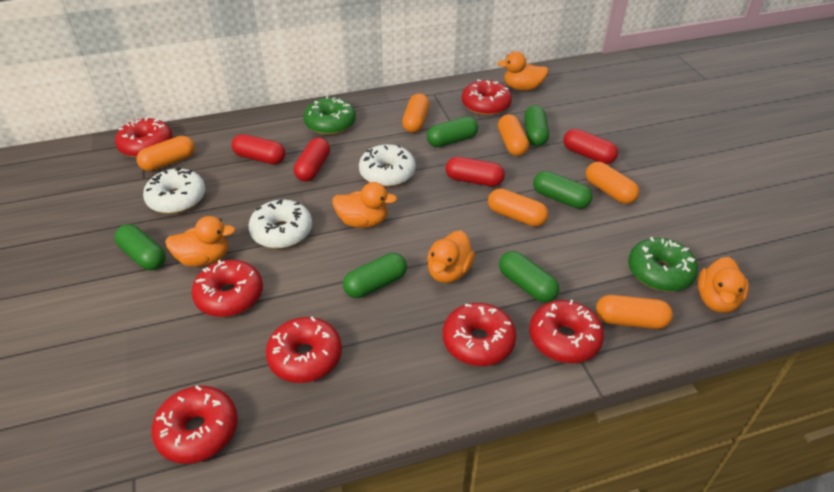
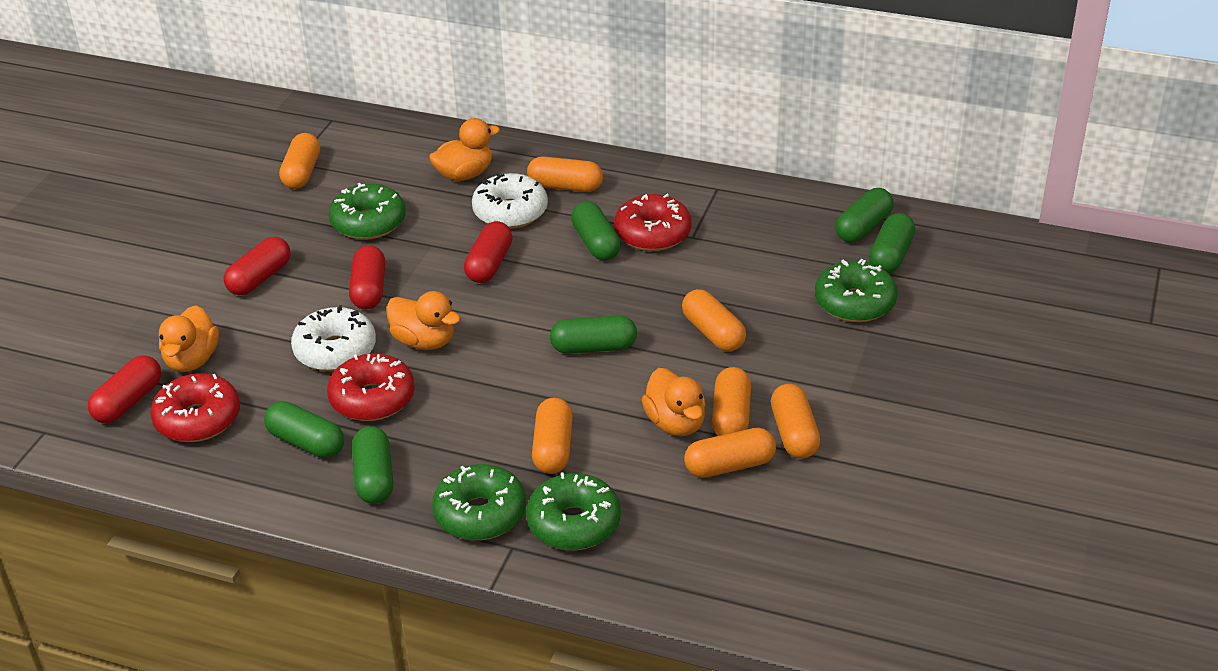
green donut: 2 -> 4
orange capsule: 6 -> 7
orange duck: 5 -> 4
red donut: 7 -> 3
white donut: 3 -> 2

